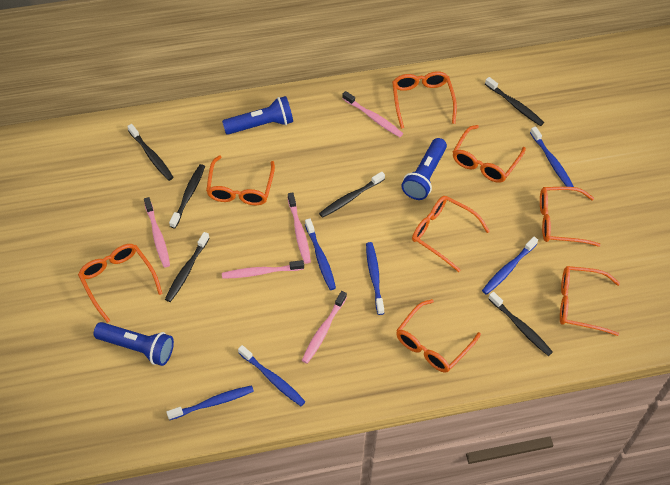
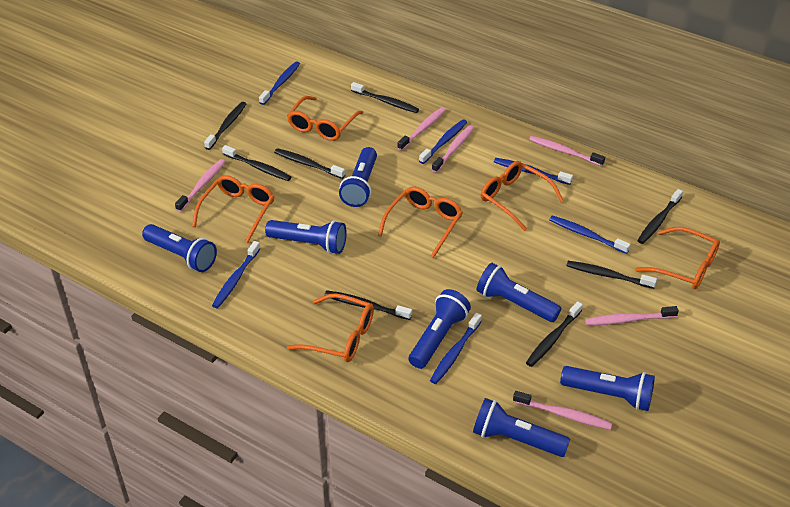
black toothbrush: 6 -> 8
blue flashlight: 3 -> 7
orange glasses: 8 -> 6
pink toothbrush: 5 -> 6

